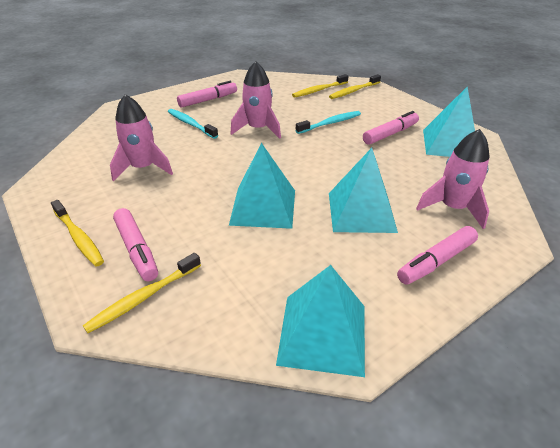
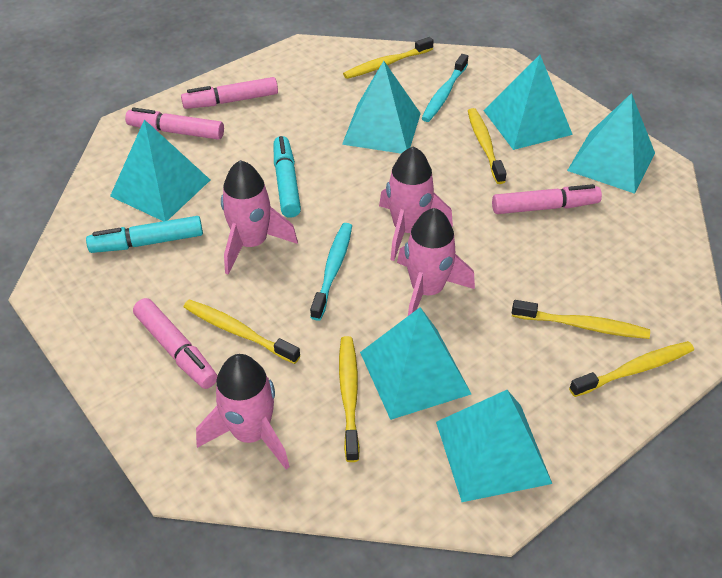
pink rocket: 3 -> 4
turquoise marker: 0 -> 2
turquoise pyramid: 4 -> 6
yellow toothbrush: 4 -> 6

